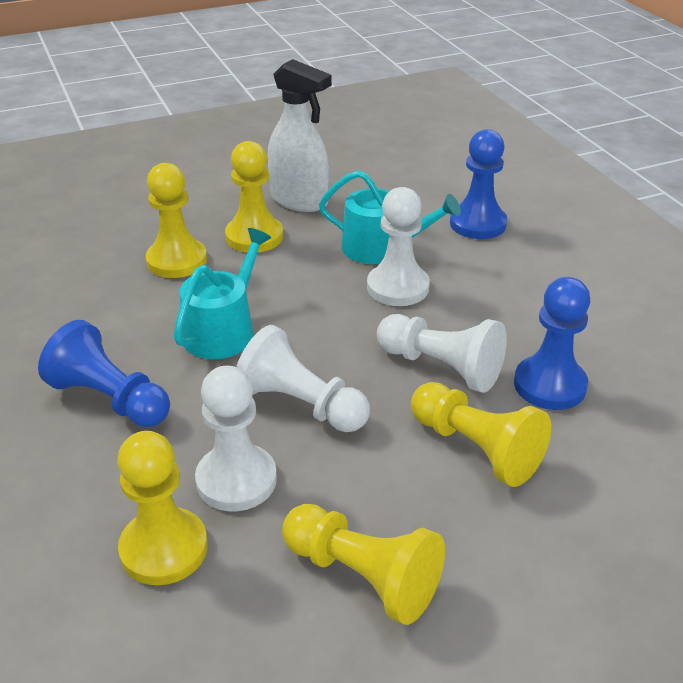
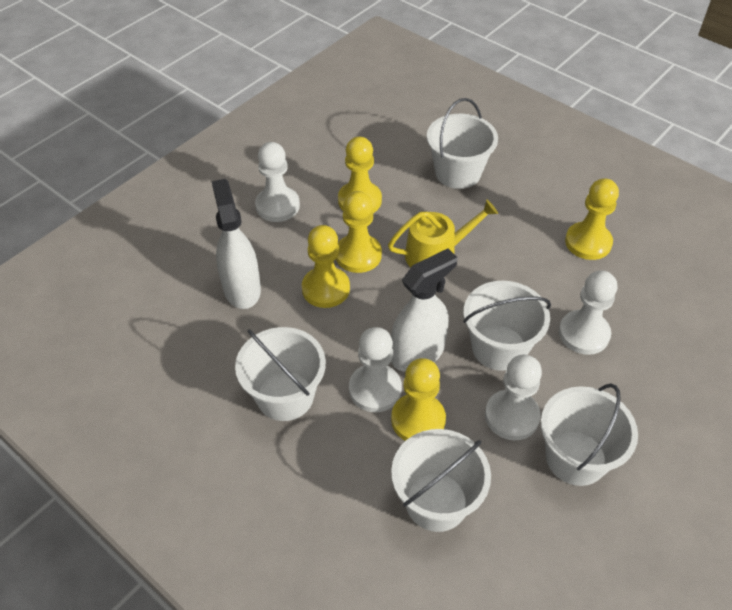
blue pawn: 3 -> 0
turquoise watering can: 2 -> 0
white bucket: 0 -> 5
white spray bottle: 1 -> 2
yellow watering can: 0 -> 1

